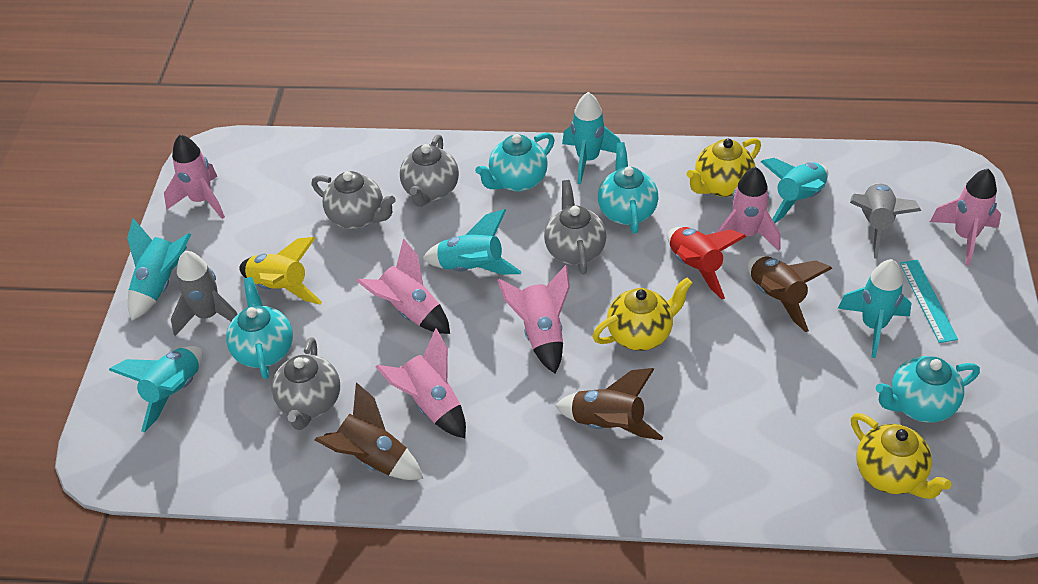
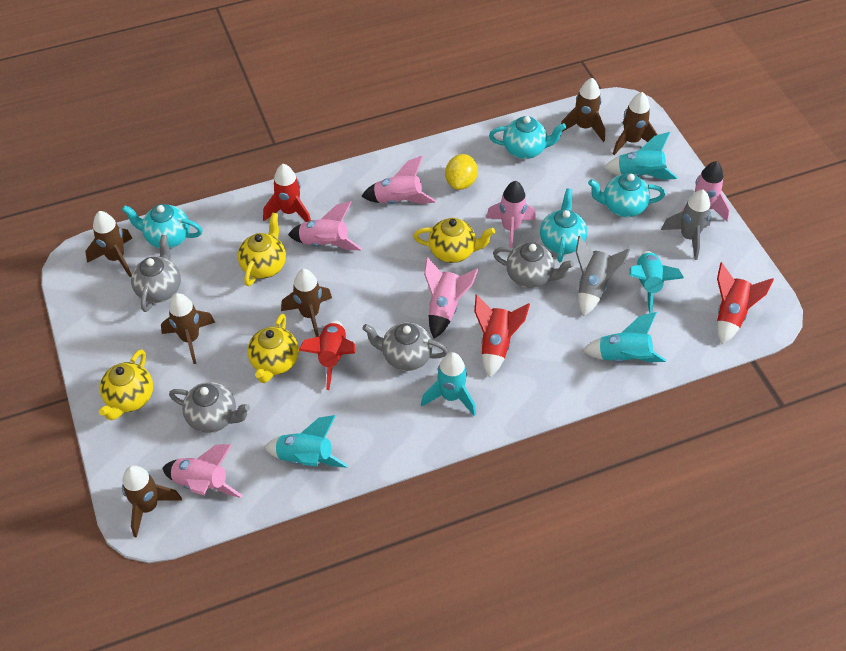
brown rocket: 3 -> 6
red rocket: 1 -> 4
turquoise rocket: 6 -> 5
turquoise ruler: 1 -> 0
yellow lemon: 0 -> 1
yellow rocket: 1 -> 0
yellow teapot: 3 -> 4

